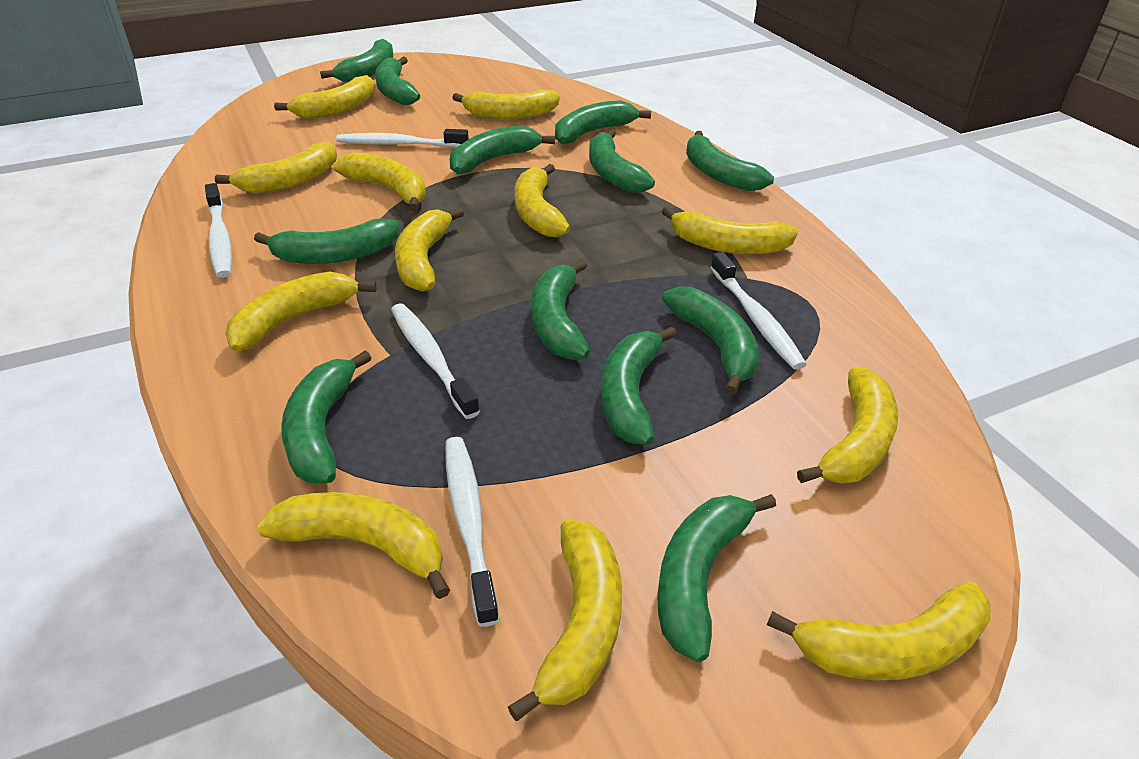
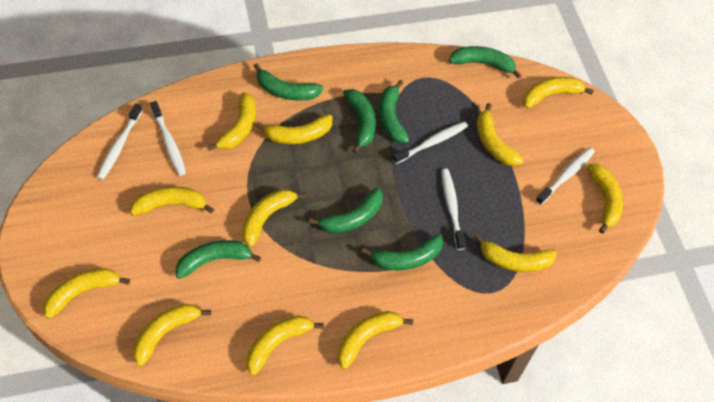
green banana: 12 -> 7

